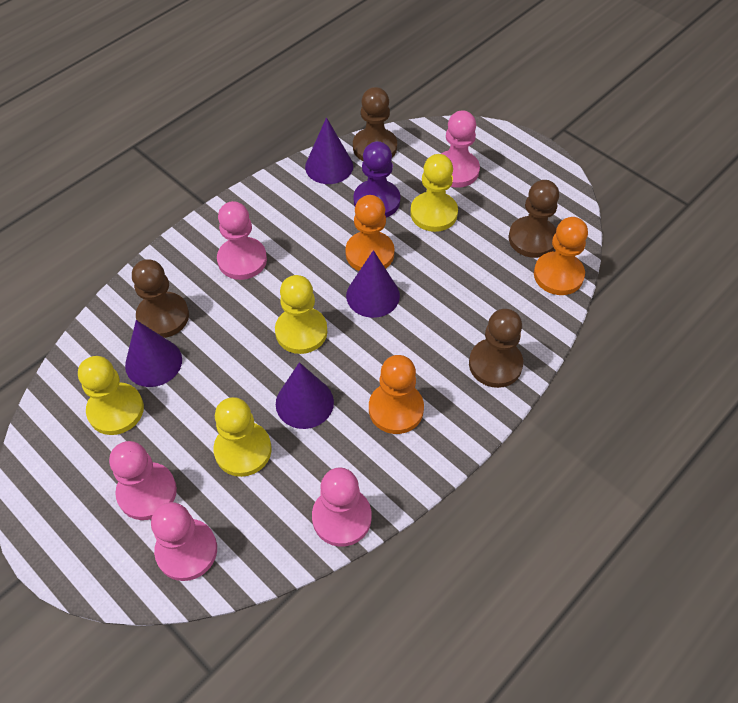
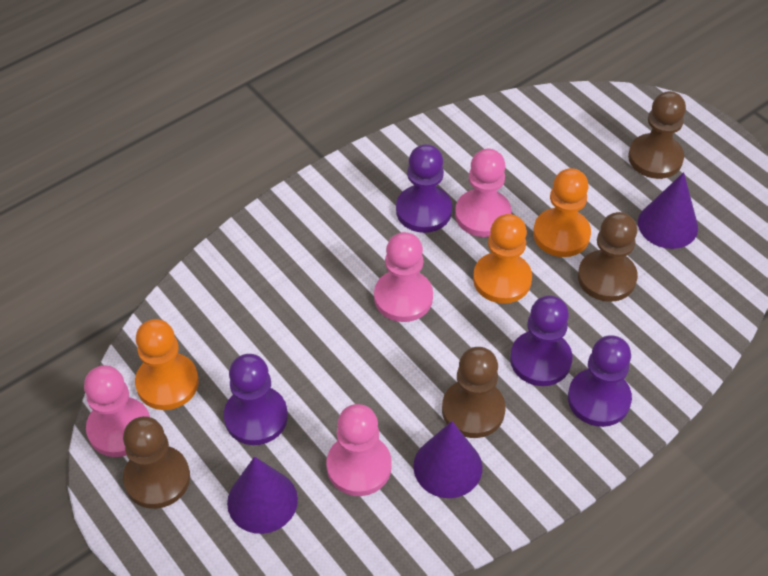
pink pawn: 5 -> 4
purple cone: 4 -> 3
purple pawn: 1 -> 4
yellow pawn: 4 -> 0

